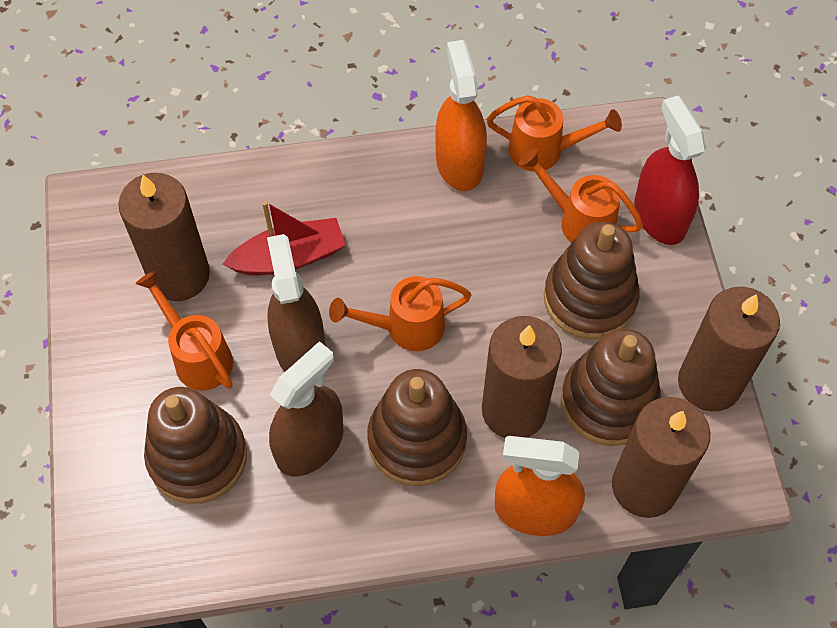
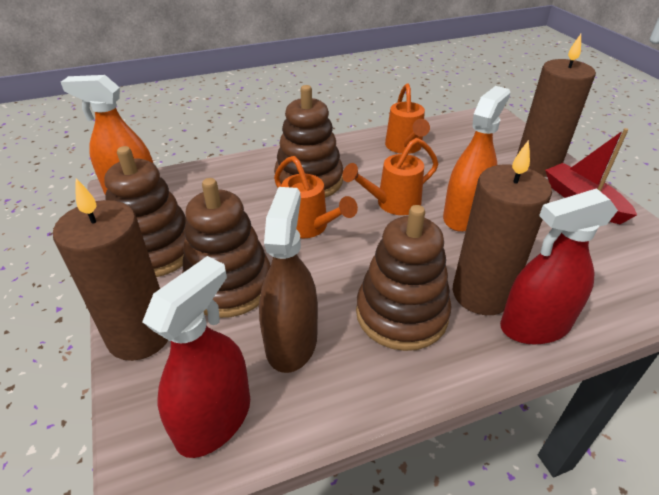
brown candle: 4 -> 3
brown spray bottle: 2 -> 1
orange watering can: 4 -> 3
red spray bottle: 1 -> 2

